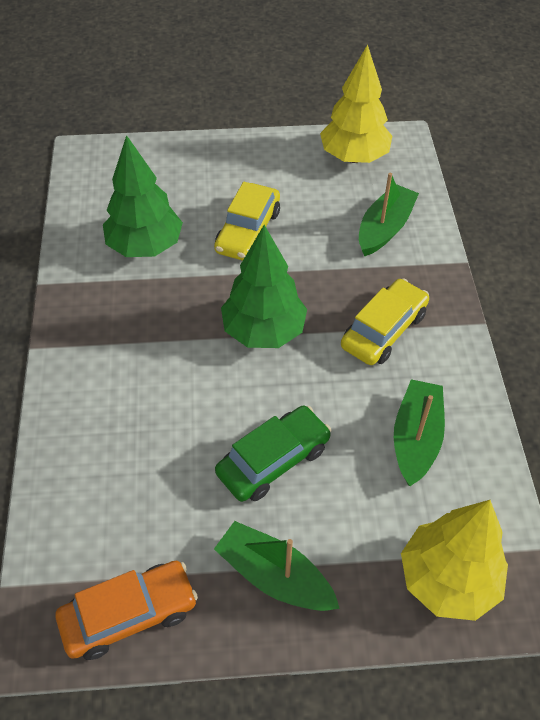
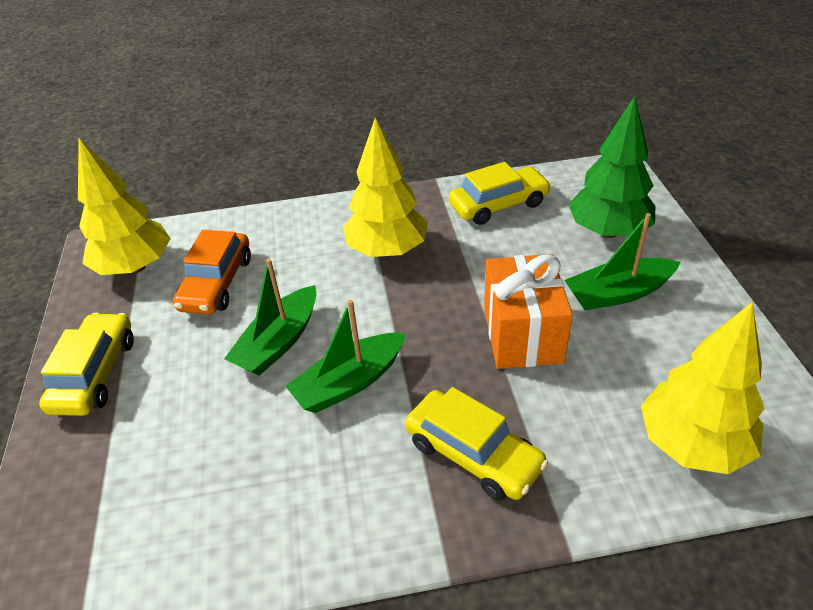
green car: 1 -> 0
green tree: 2 -> 1
orange gift: 0 -> 1
yellow car: 2 -> 3
yellow tree: 2 -> 3

